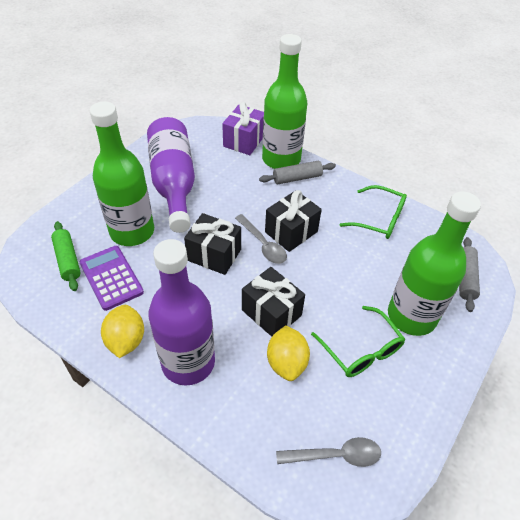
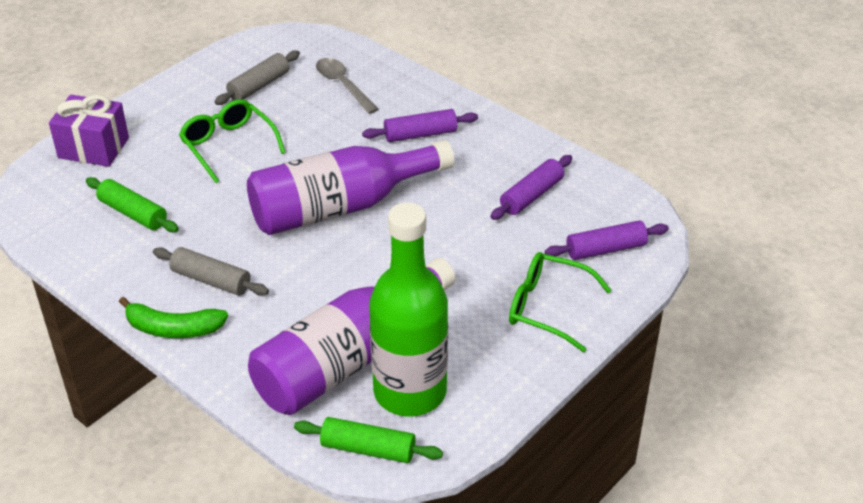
black gift: 3 -> 0
green banana: 0 -> 1
green bottle: 3 -> 1
green rolling pin: 1 -> 2
grey spoon: 2 -> 1
purple calculator: 1 -> 0
purple rolling pin: 0 -> 3
yellow lemon: 2 -> 0

